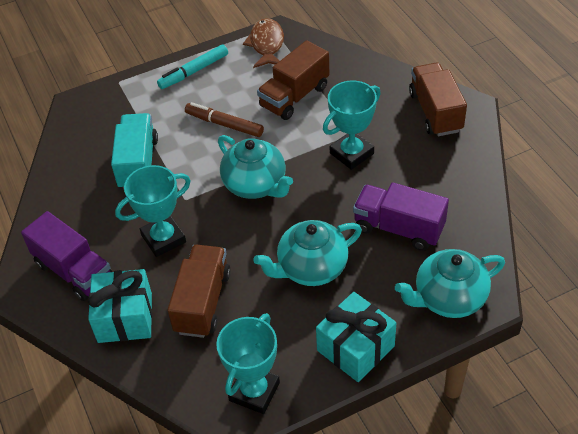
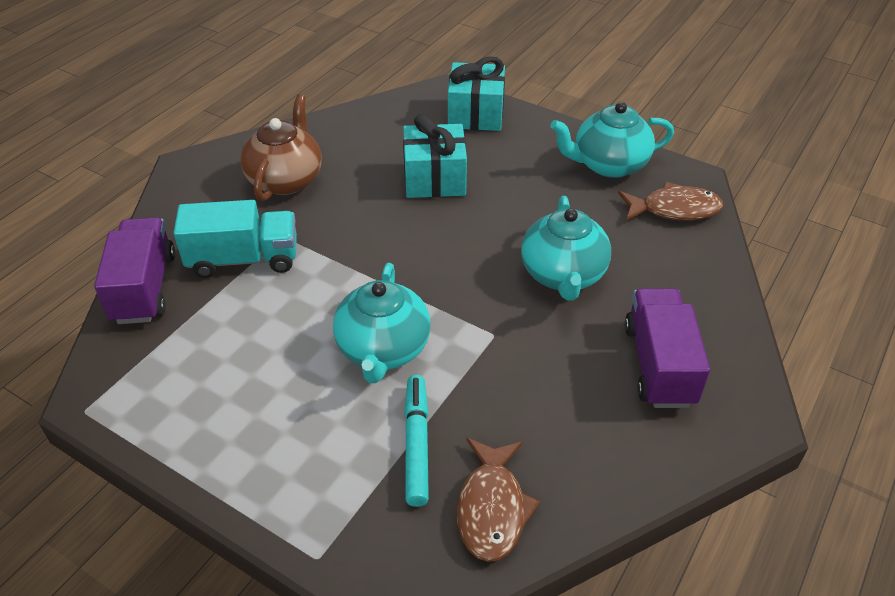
brown fish: 1 -> 2
brown marker: 1 -> 0
brown teapot: 0 -> 1
brown truck: 3 -> 0
turquoise trophy: 3 -> 0

